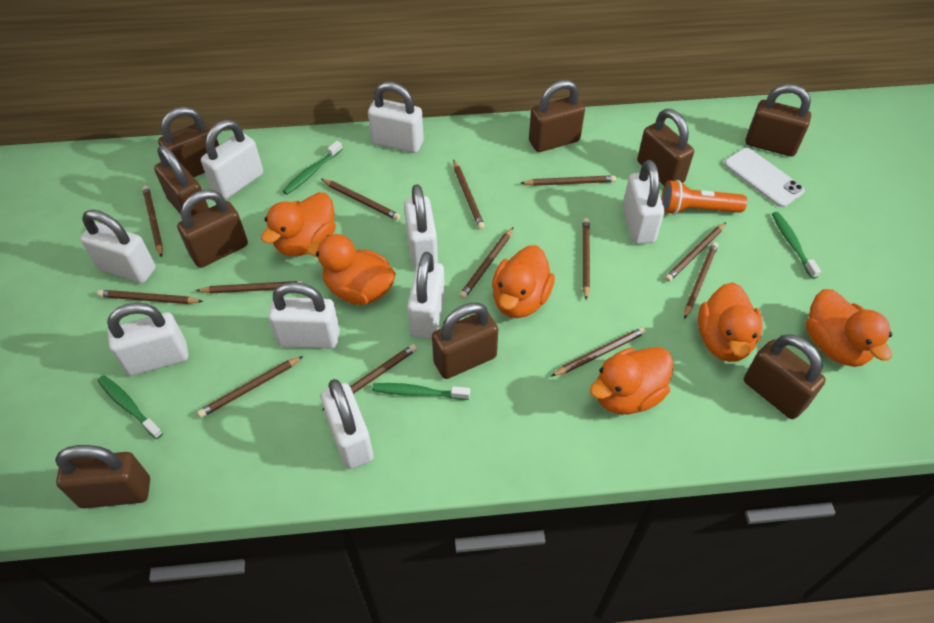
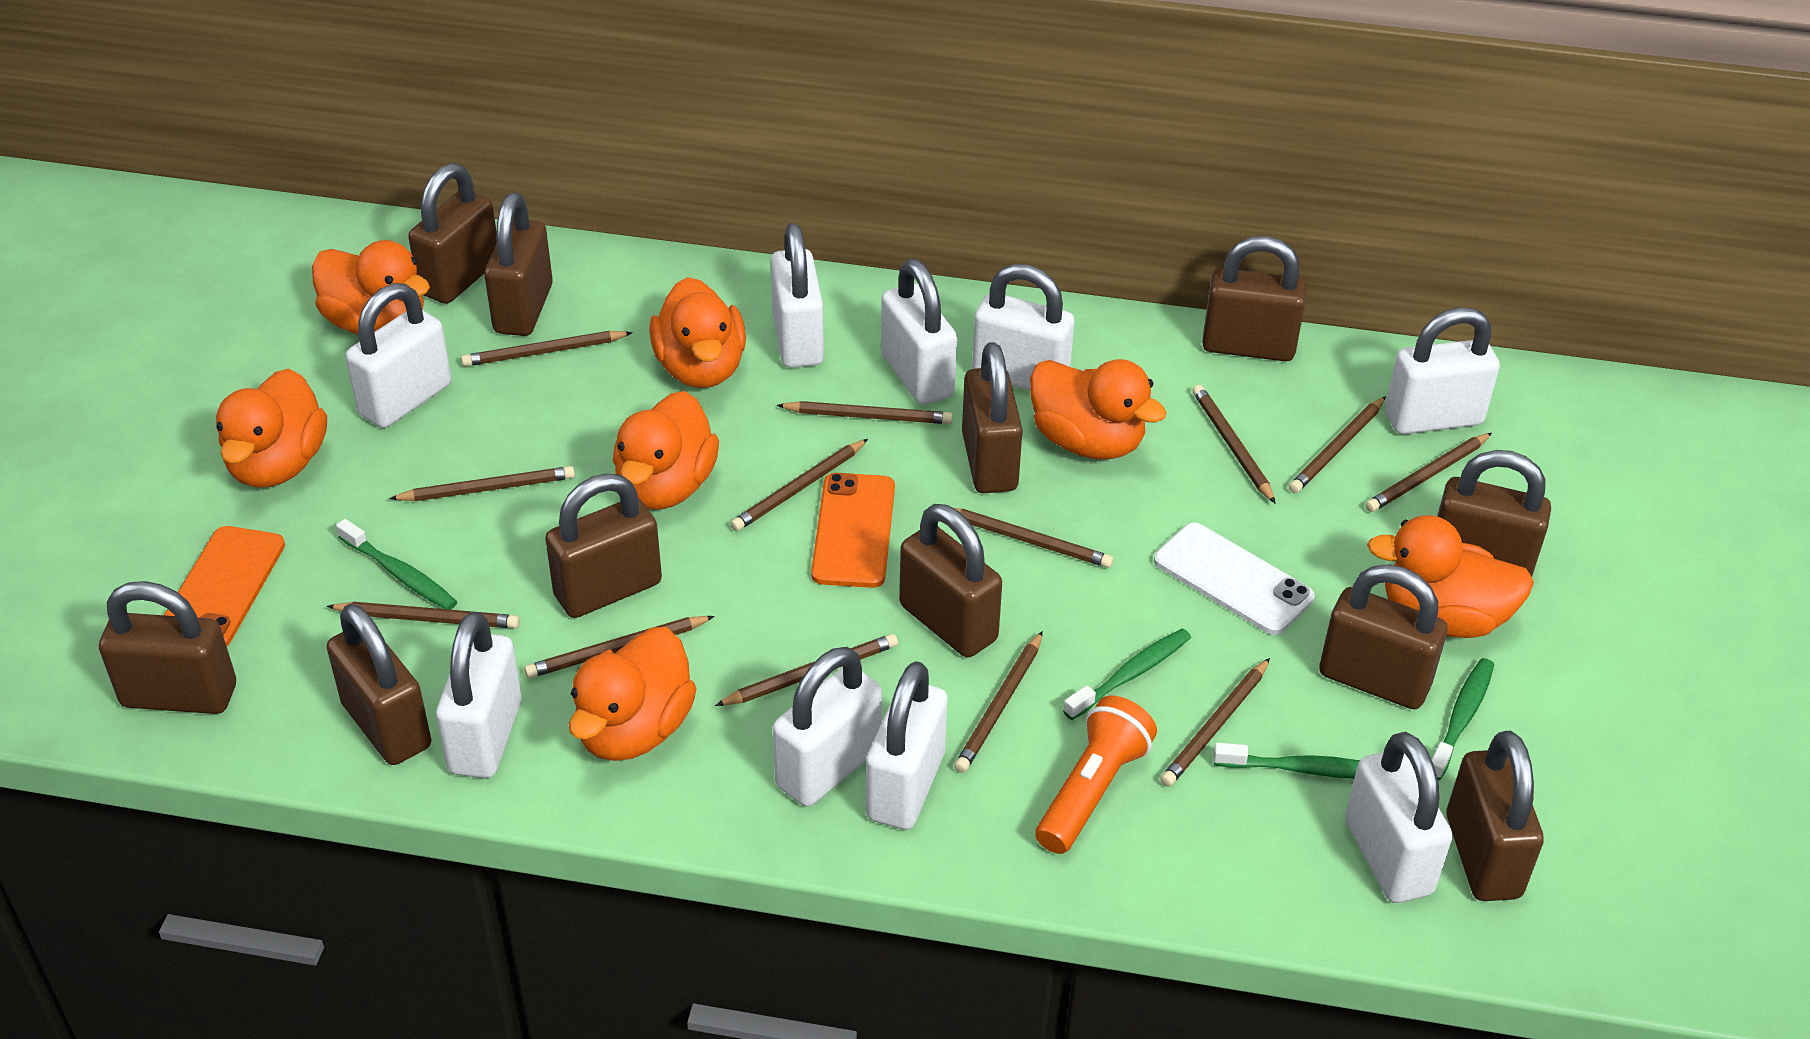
brown padlock: 9 -> 11
orange duck: 6 -> 7
orange phone: 0 -> 2

